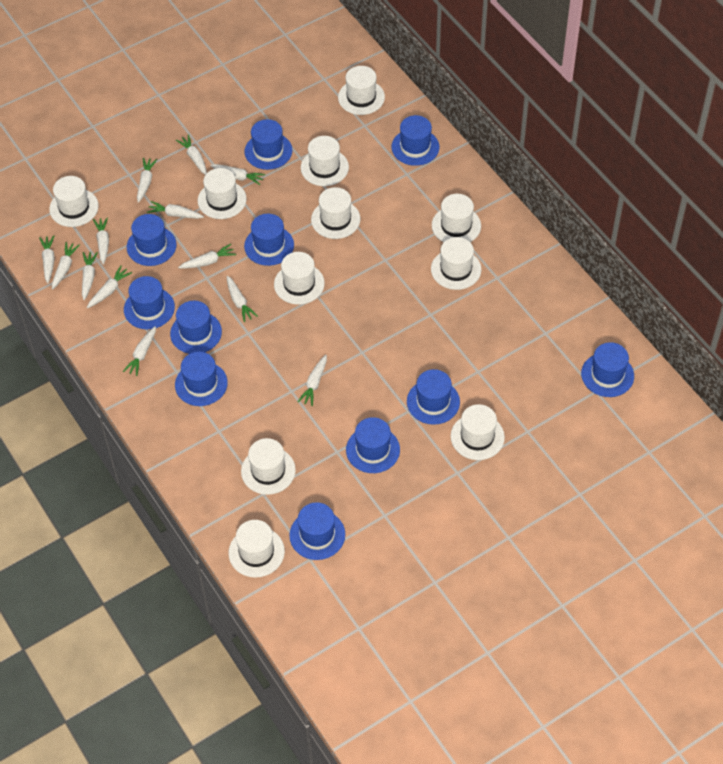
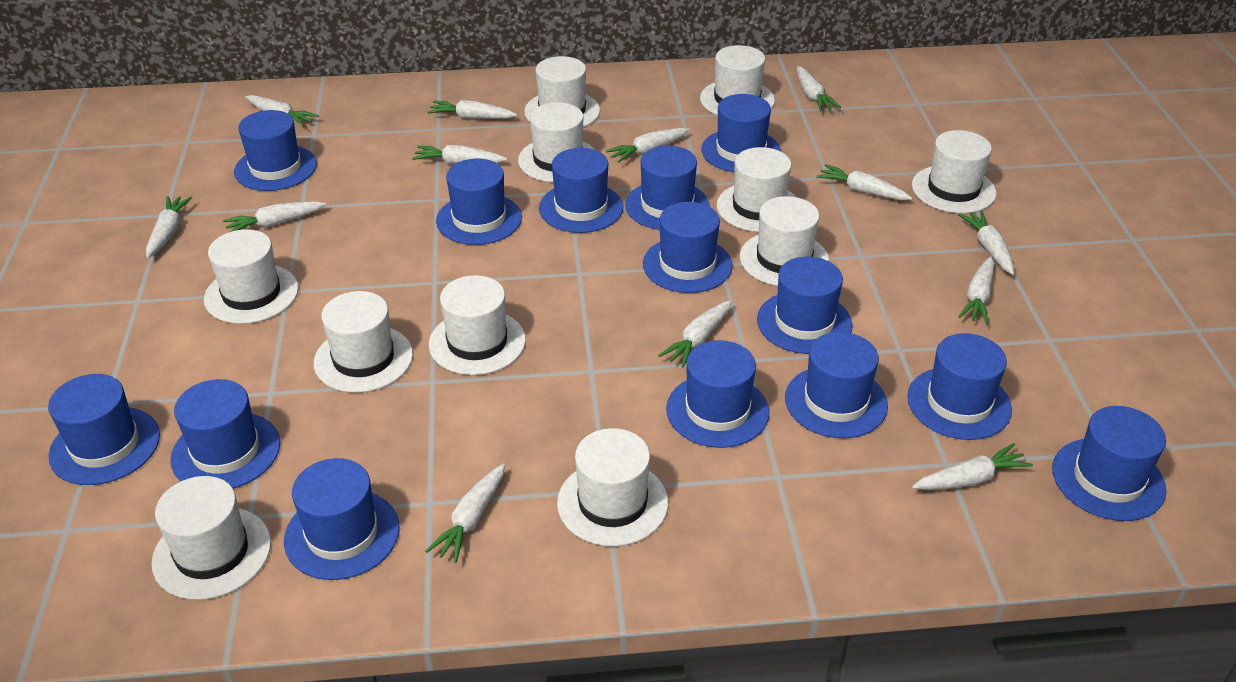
blue hat: 11 -> 14

